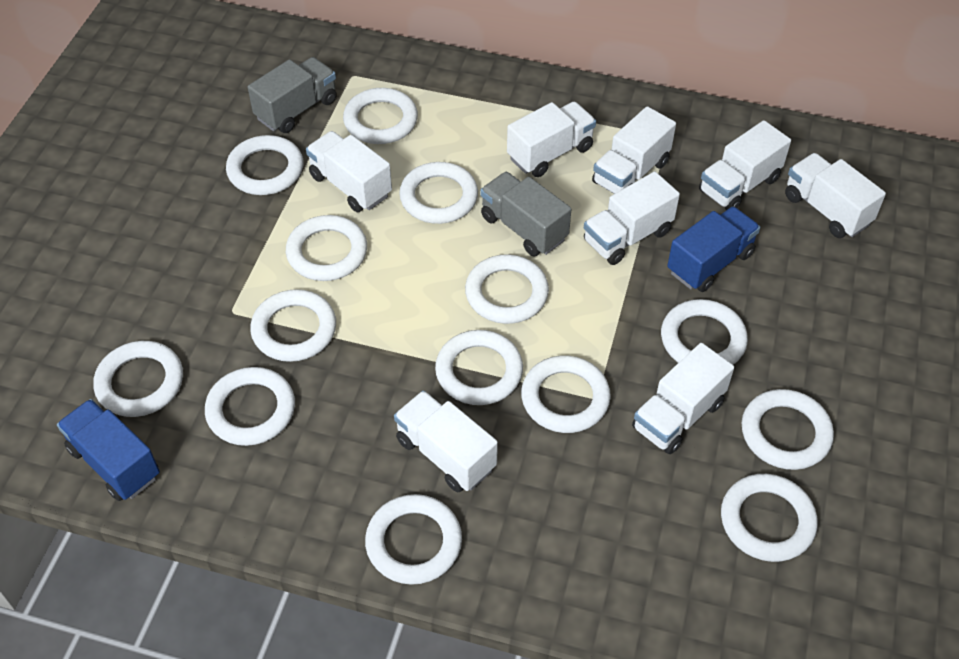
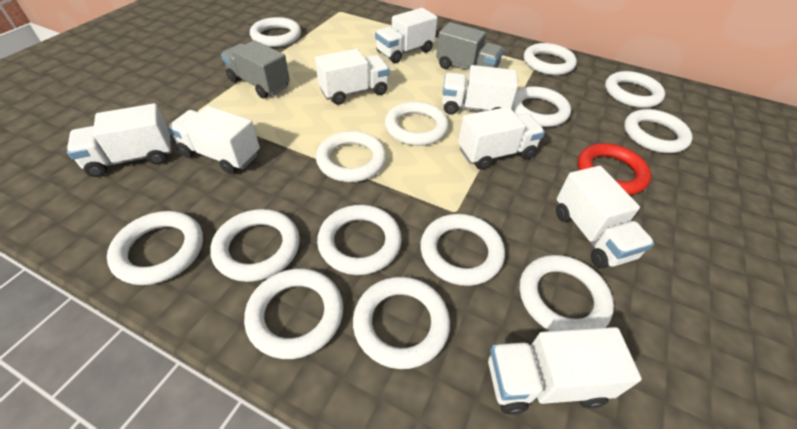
blue truck: 2 -> 0
red ring: 0 -> 1

